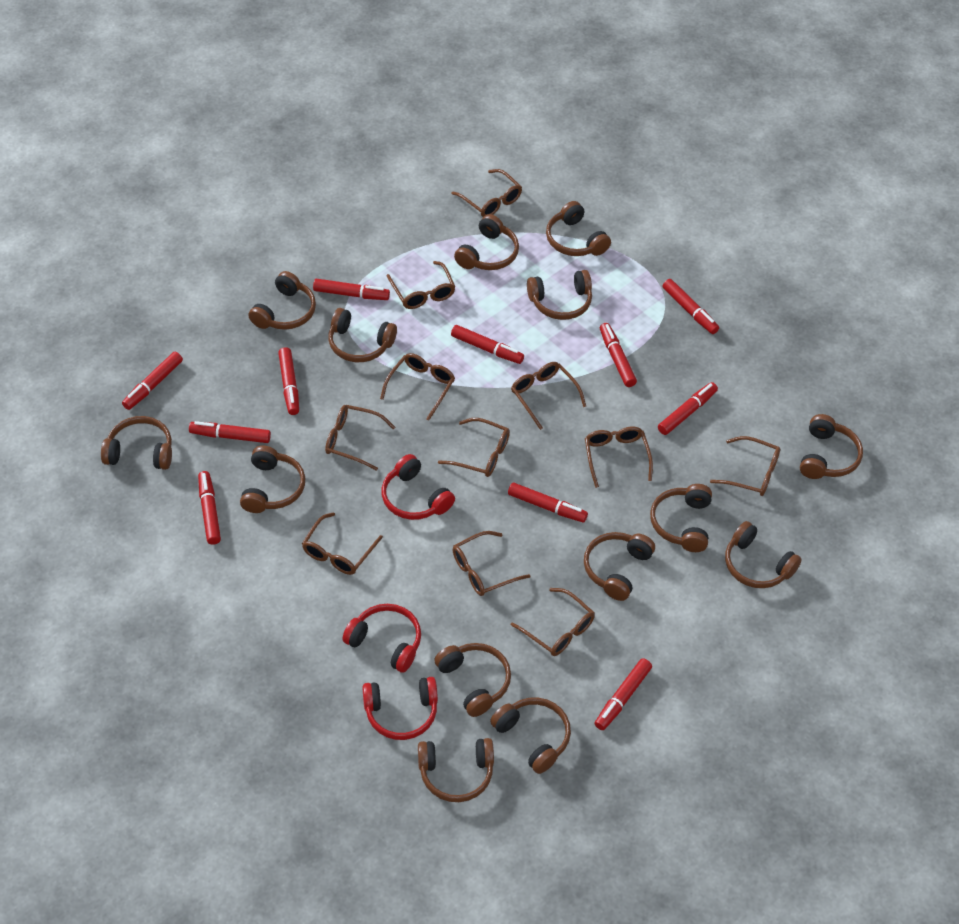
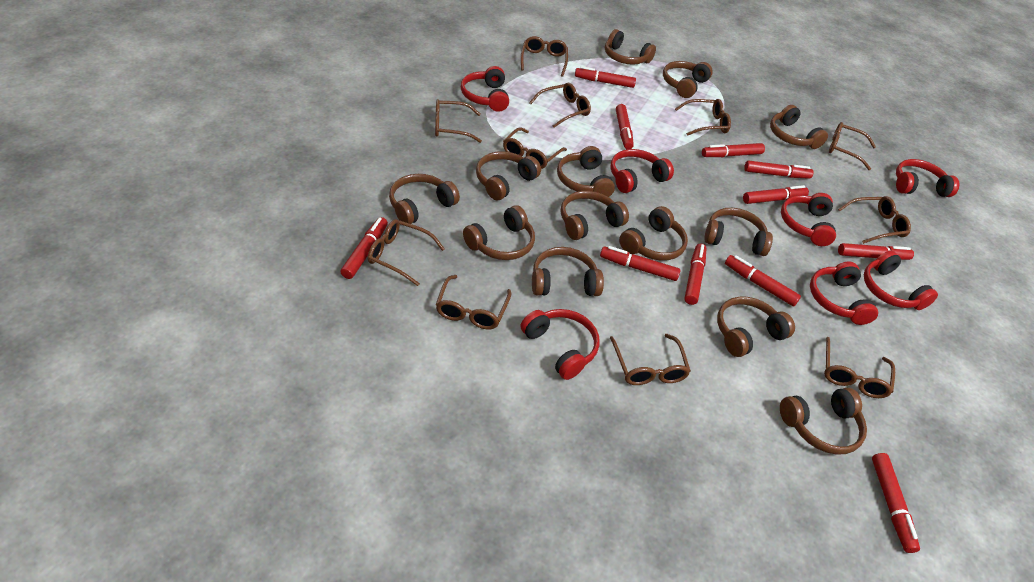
brown headphones: 14 -> 13
red headphones: 3 -> 7

